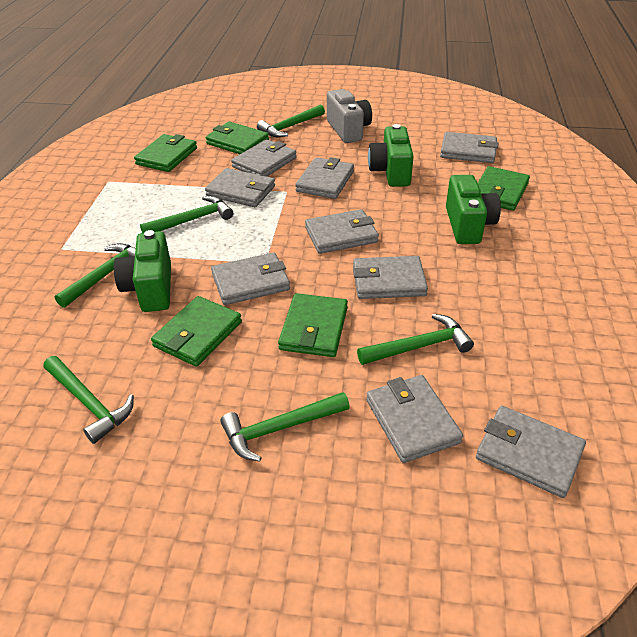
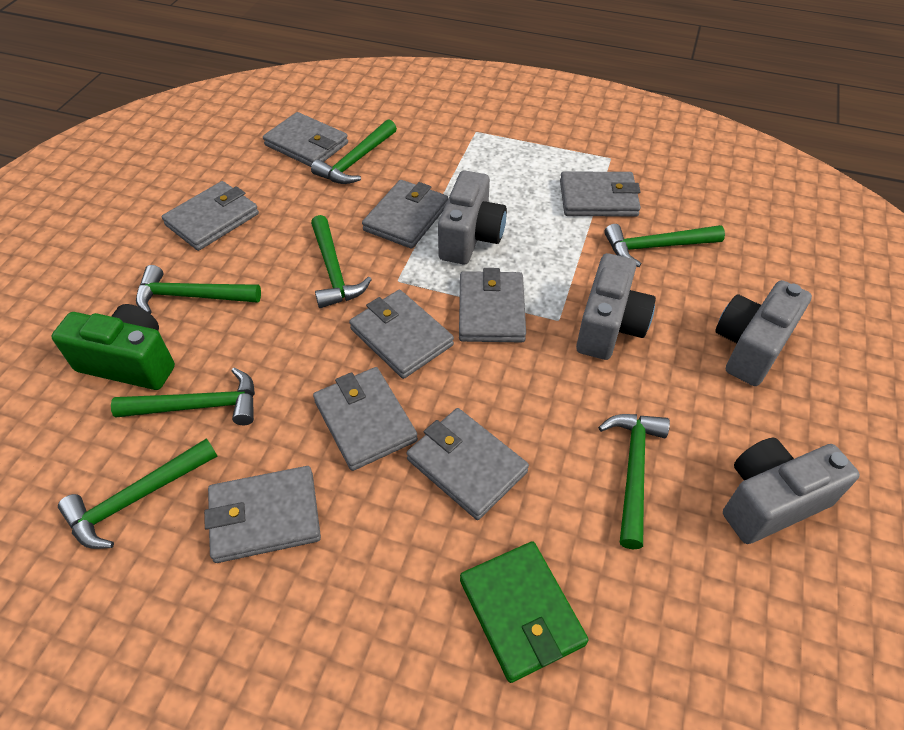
green camera: 3 -> 1
green hammer: 6 -> 7
green wallet: 5 -> 1
grey camera: 1 -> 4

